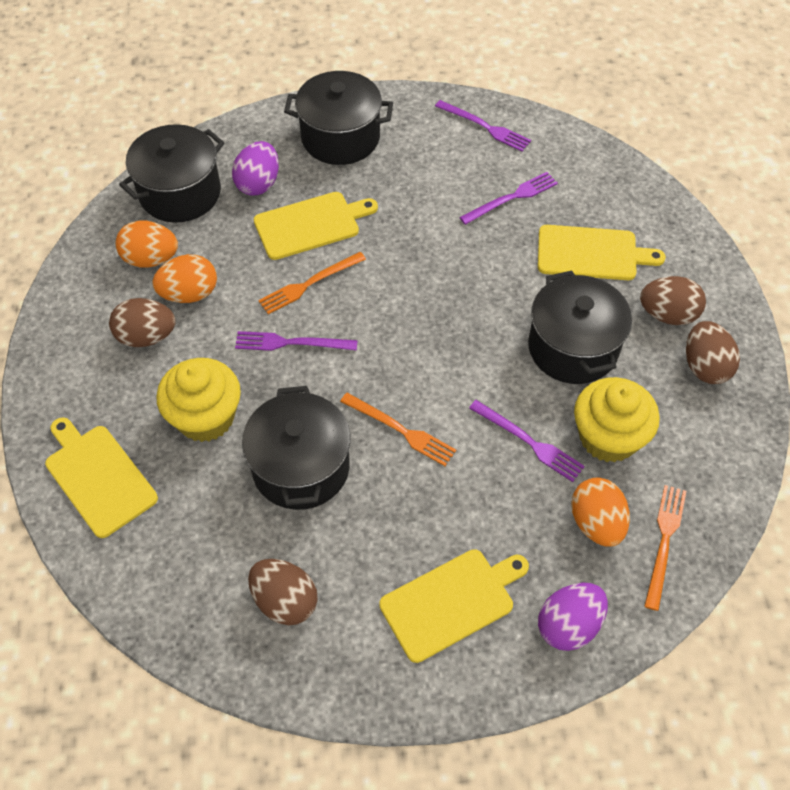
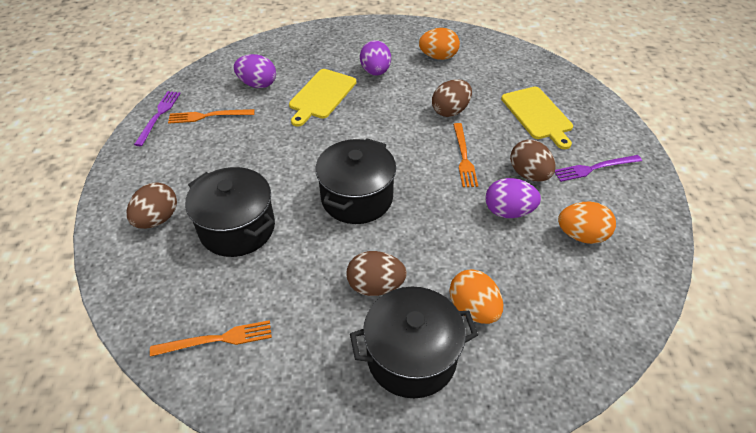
black pot: 4 -> 3
purple egg: 2 -> 3
purple fork: 4 -> 2
yellow cupcake: 2 -> 0
yellow cutting board: 4 -> 2

